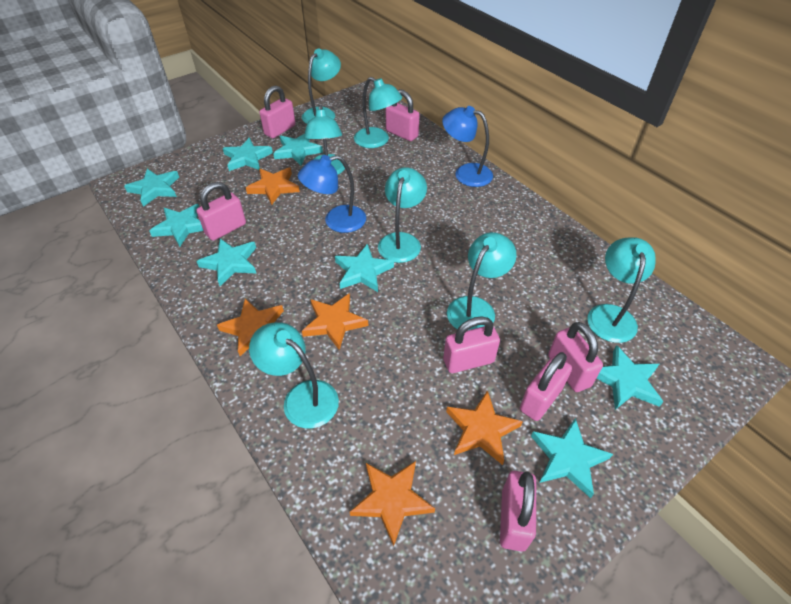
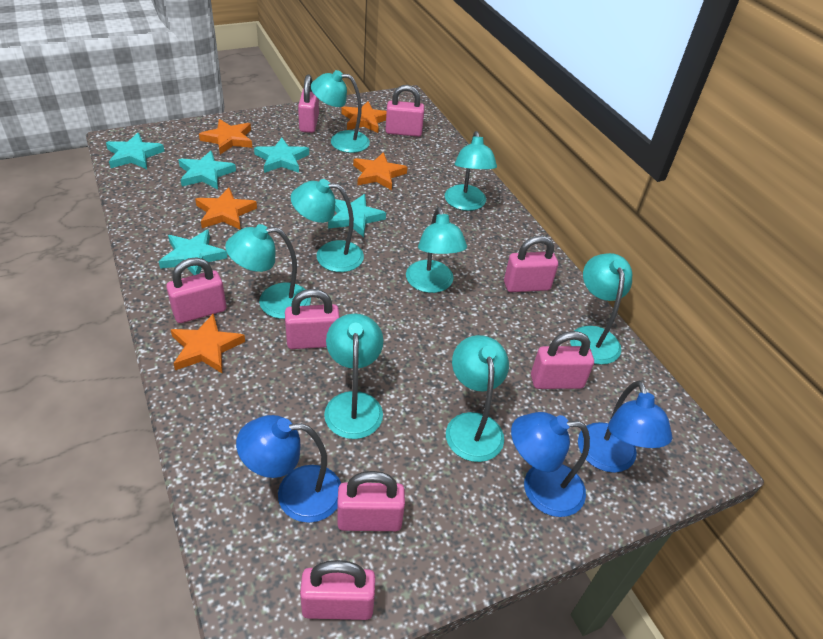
blue lamp: 2 -> 3
pink padlock: 7 -> 8
turquoise lamp: 7 -> 8
turquoise star: 8 -> 5

